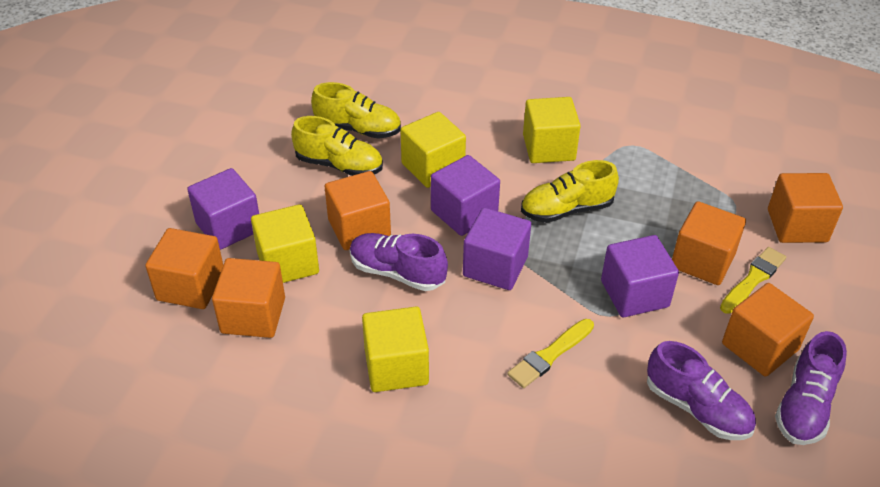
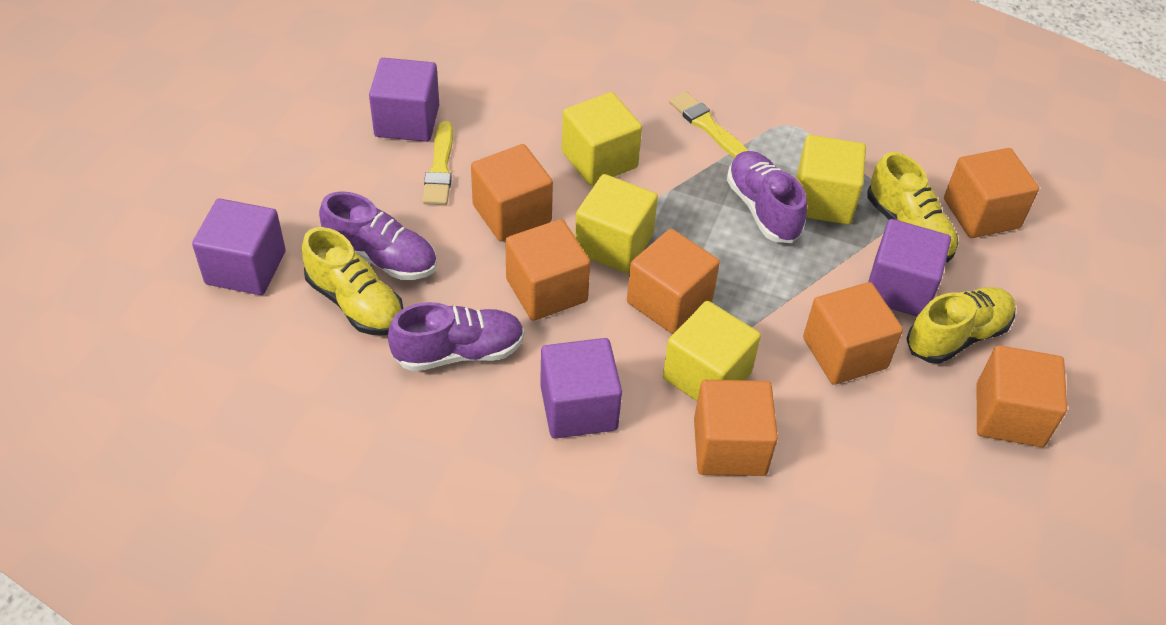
orange cube: 6 -> 7

